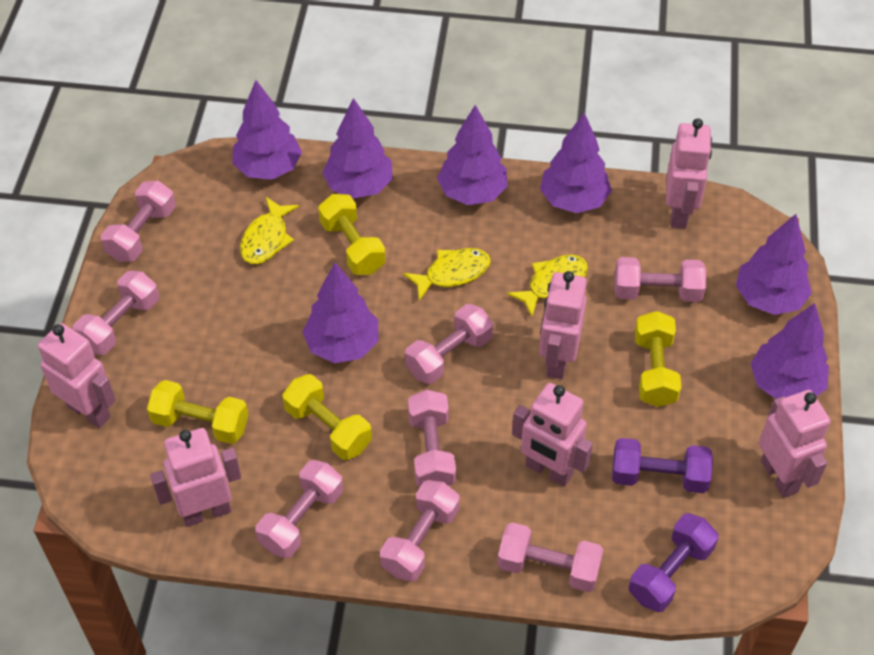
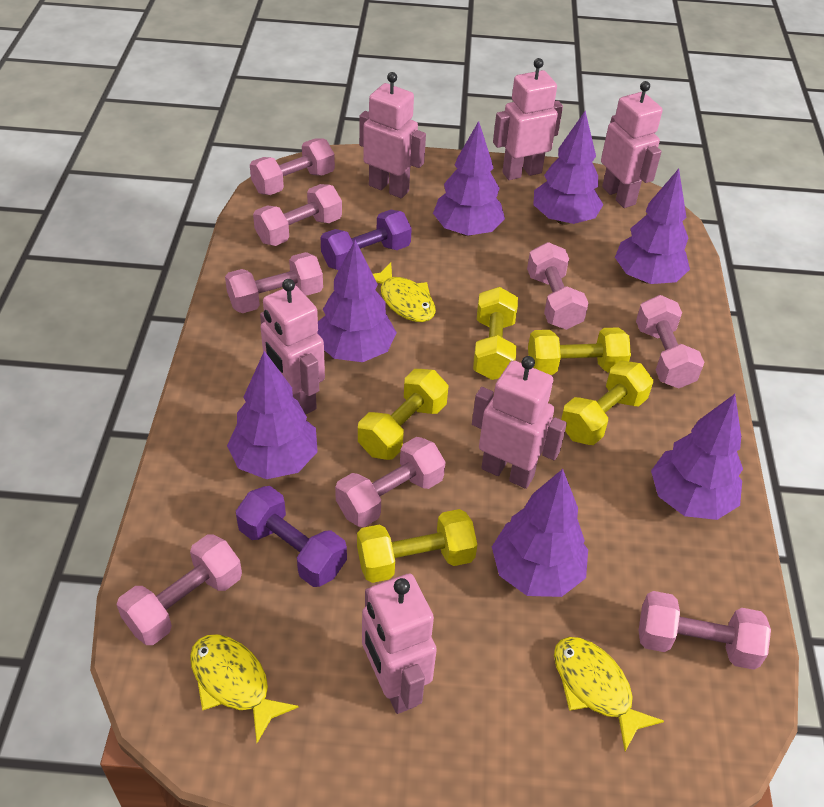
yellow dumbbell: 4 -> 5

